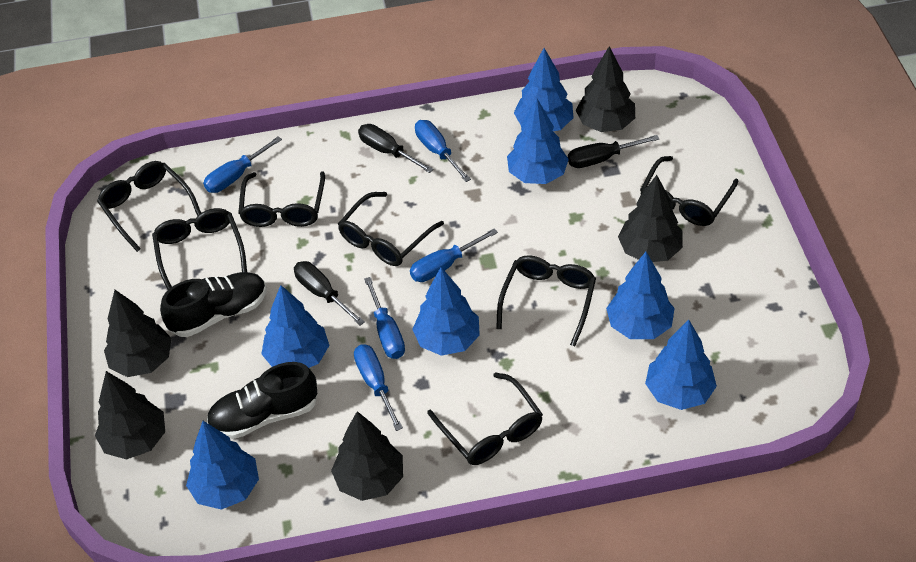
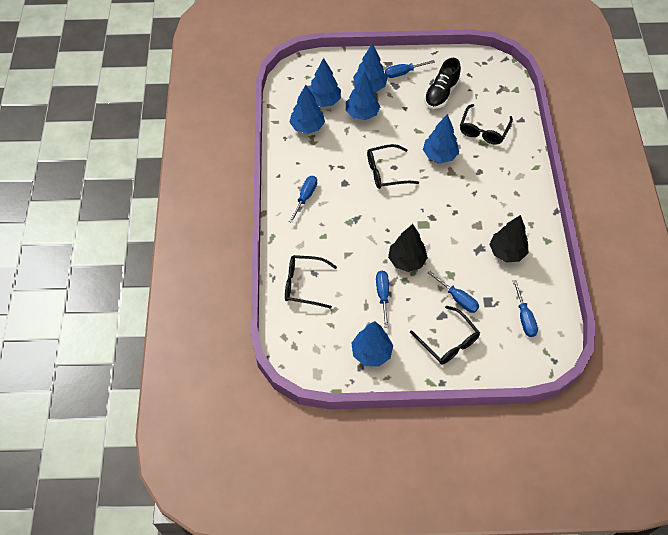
black glasses: 7 -> 4
black screwdriver: 3 -> 0
black shoe: 2 -> 1
black tree: 5 -> 2
blue tree: 7 -> 6

